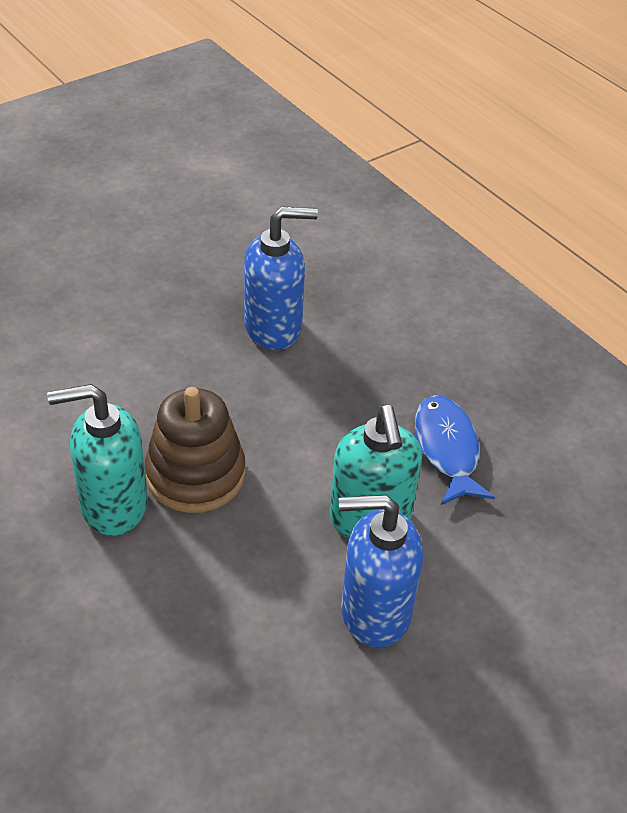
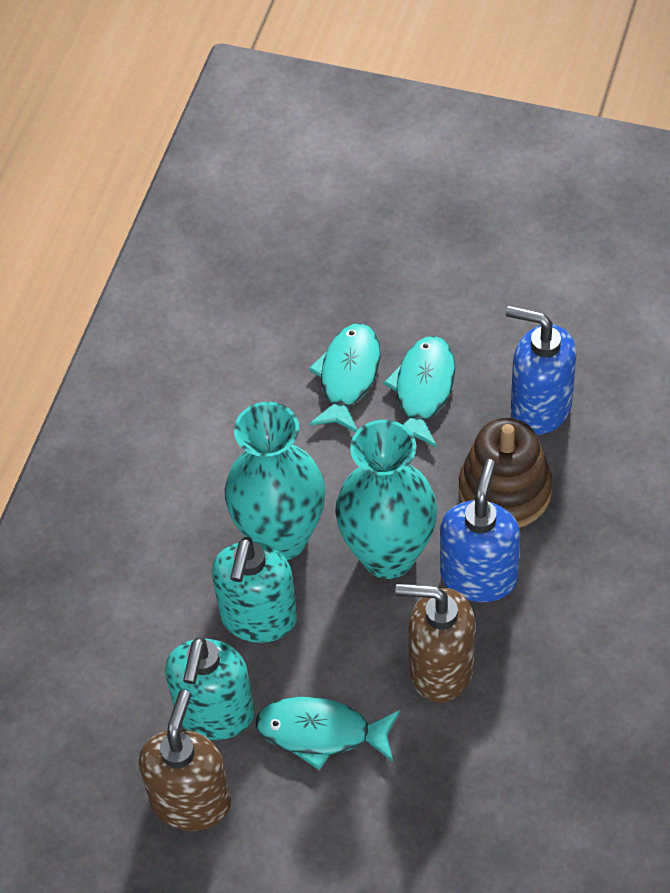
blue fish: 1 -> 0
brown soap dispenser: 0 -> 2
turquoise fish: 0 -> 3
turquoise vase: 0 -> 2

